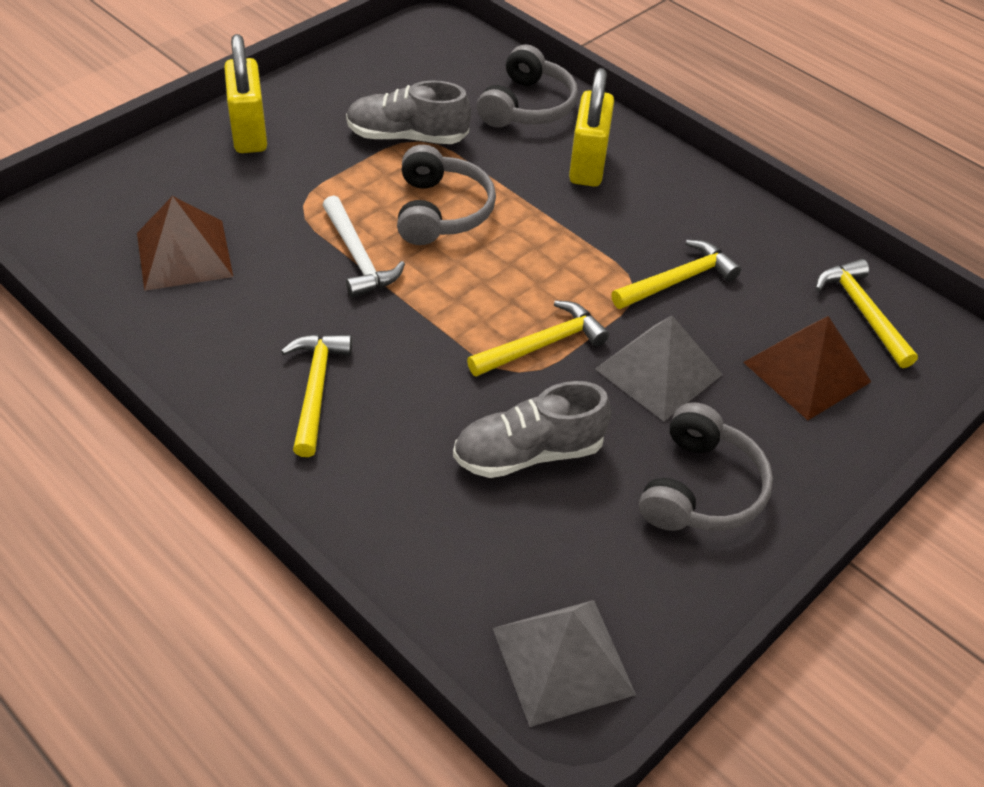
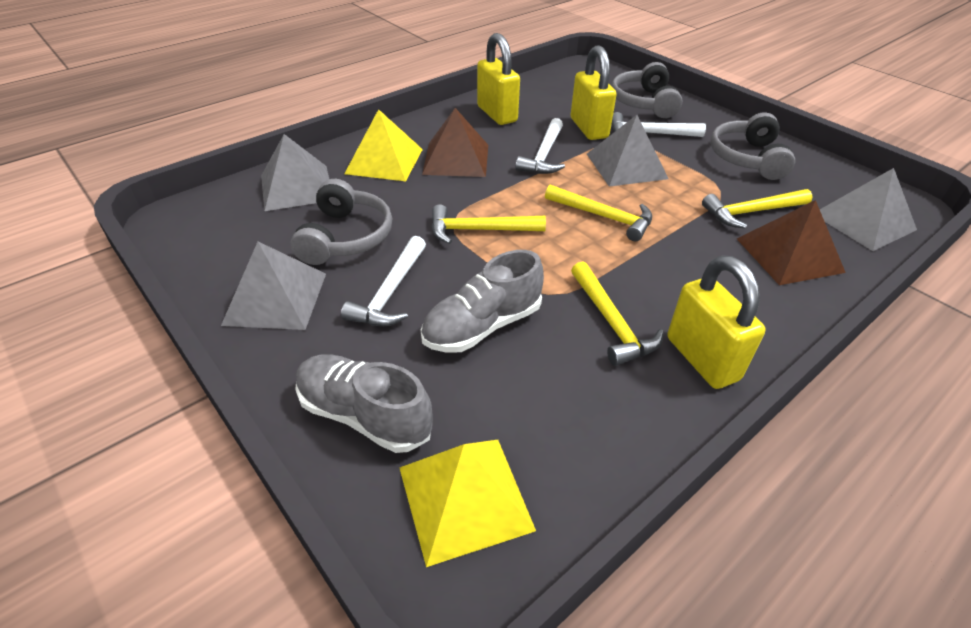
grey pyramid: 2 -> 4
white hammer: 1 -> 3
yellow padlock: 2 -> 3
yellow pyramid: 0 -> 2

